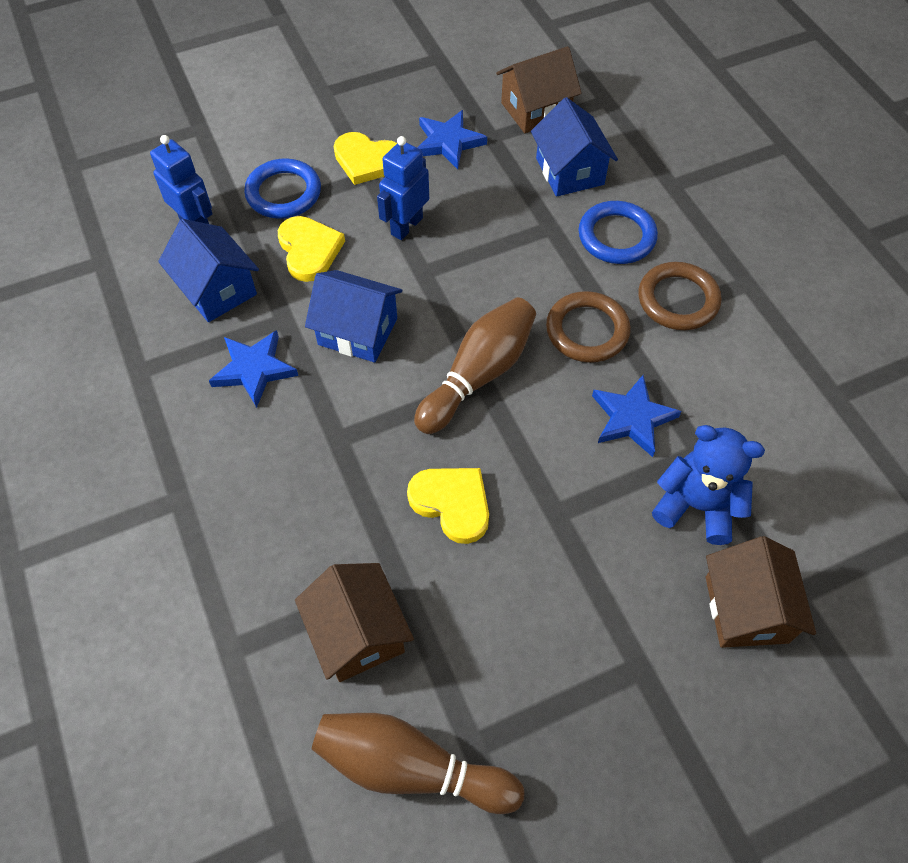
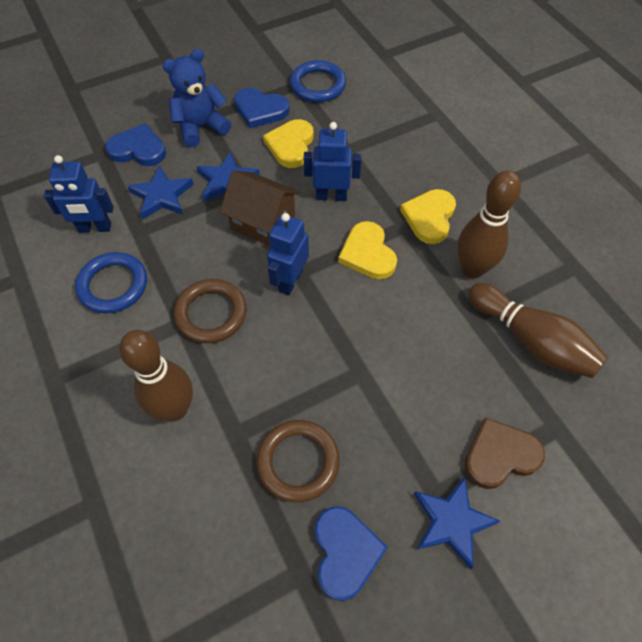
blue heart: 0 -> 3
blue house: 3 -> 0
blue robot: 2 -> 3
brown bowling pin: 2 -> 3
brown heart: 0 -> 1
brown house: 3 -> 1

